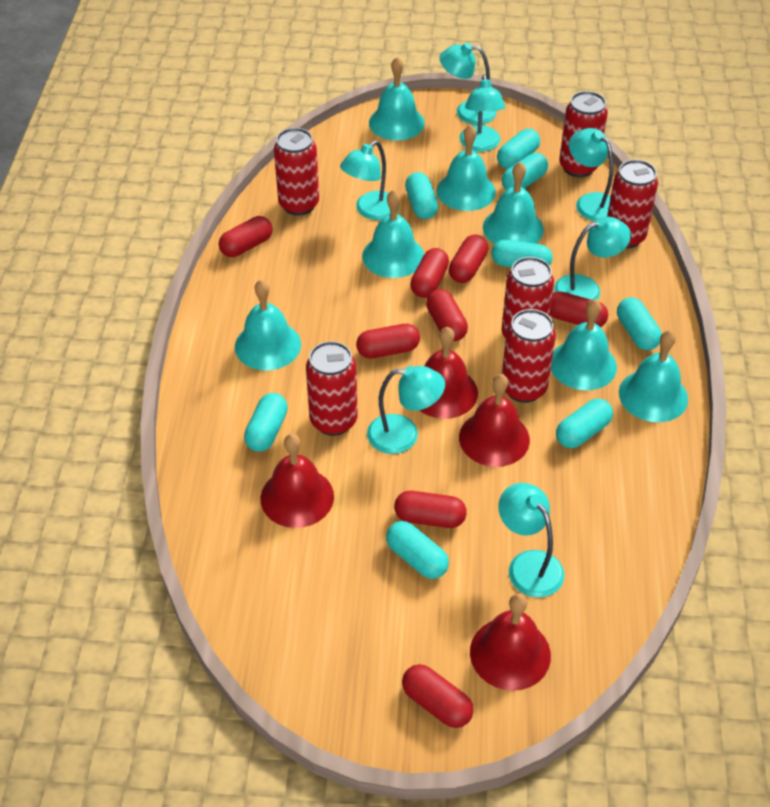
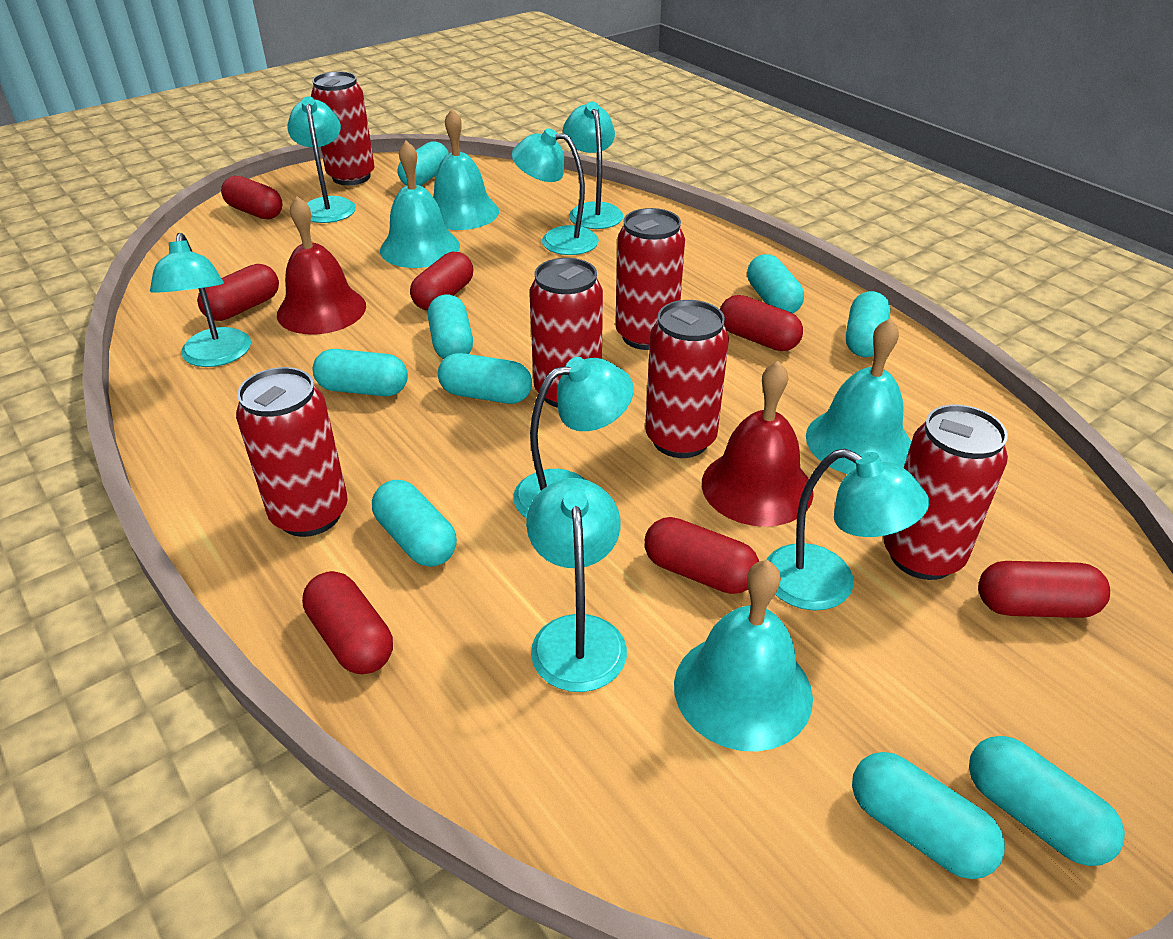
red bell: 4 -> 2
red capsule: 8 -> 7
turquoise bell: 7 -> 4
turquoise capsule: 8 -> 9

